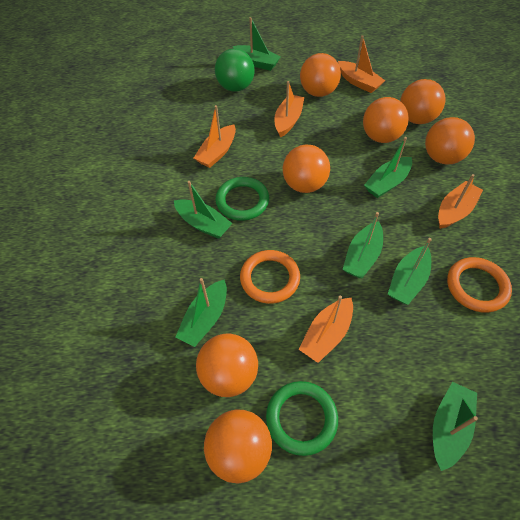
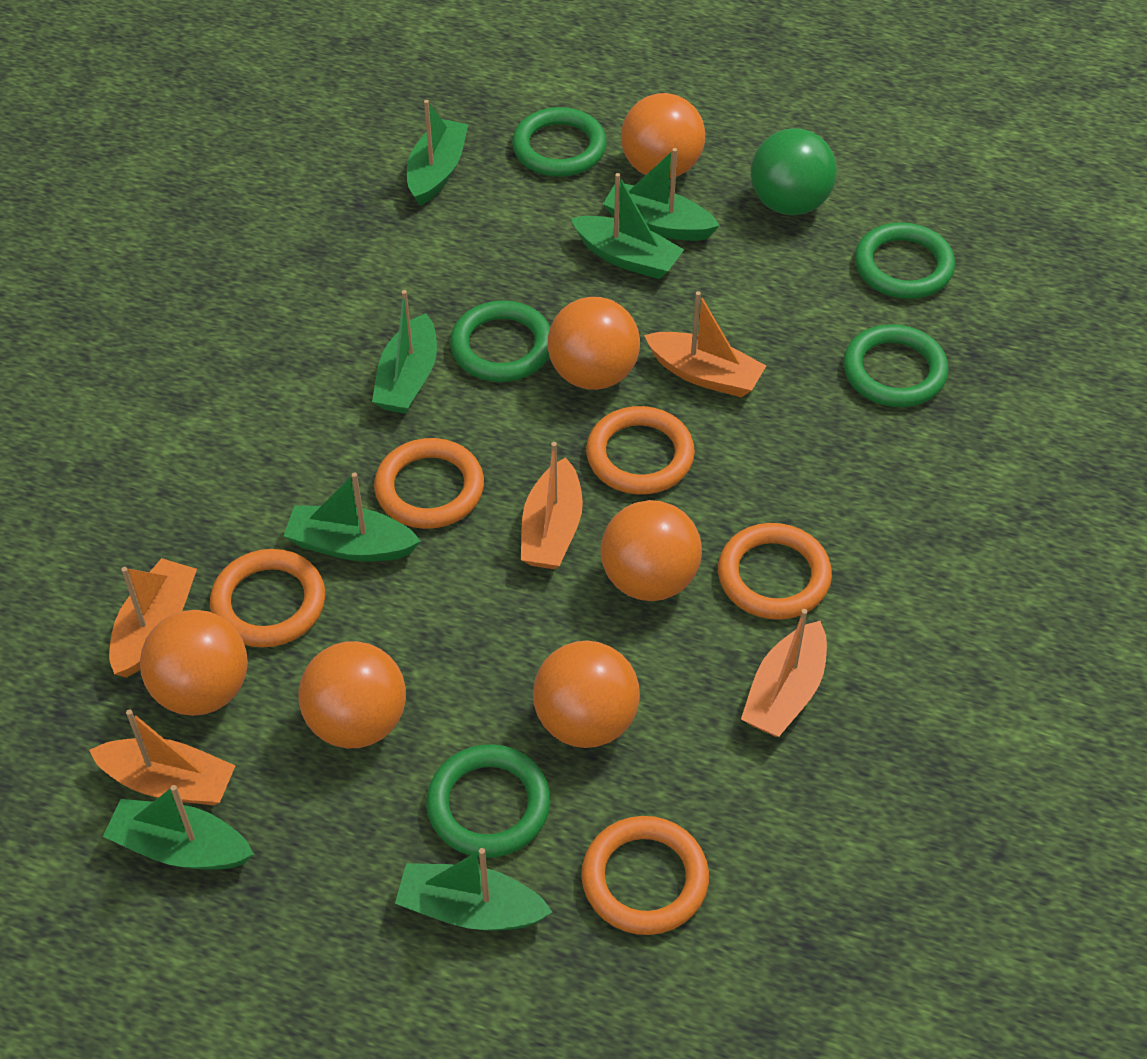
green ring: 2 -> 5
orange ball: 7 -> 6
orange ring: 2 -> 5

